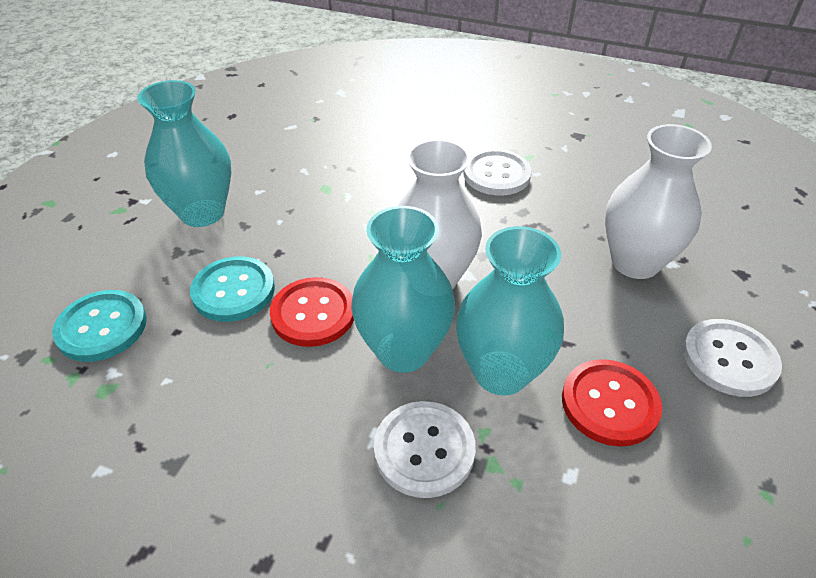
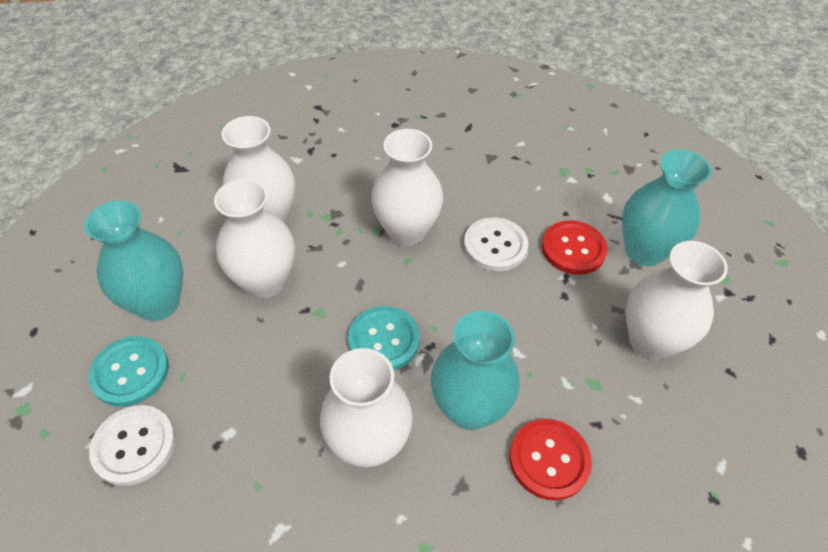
white button: 3 -> 2
white vase: 2 -> 5

